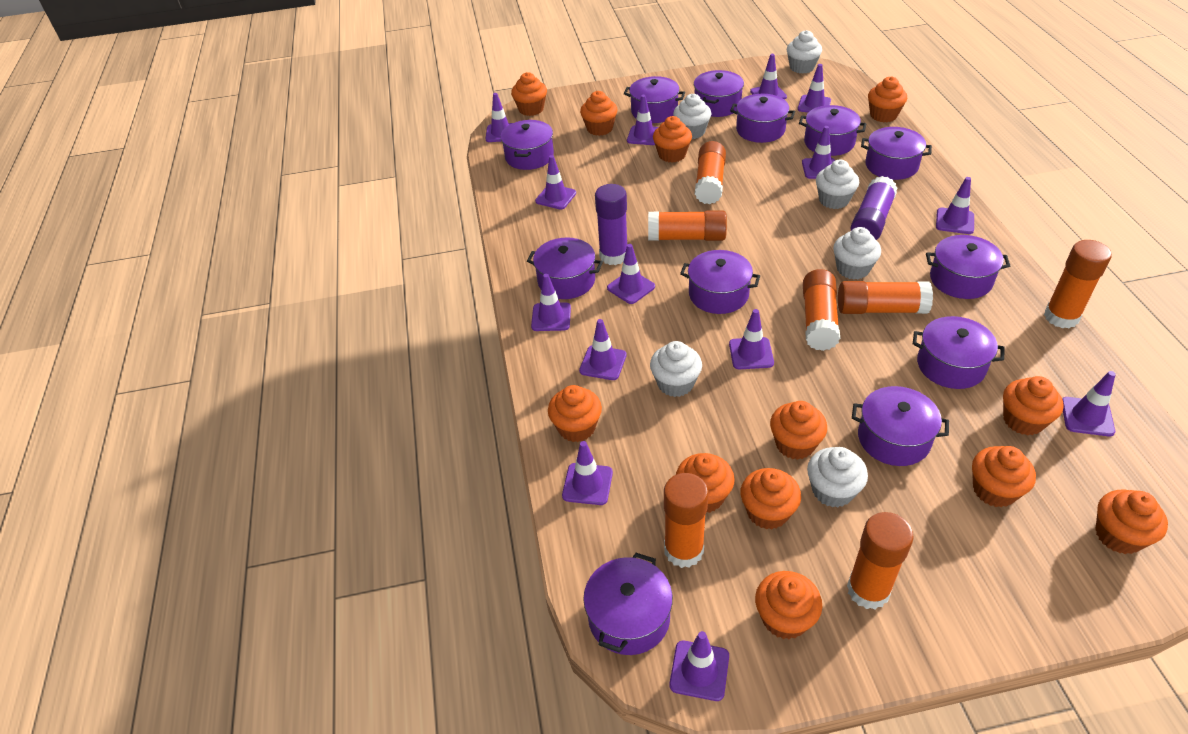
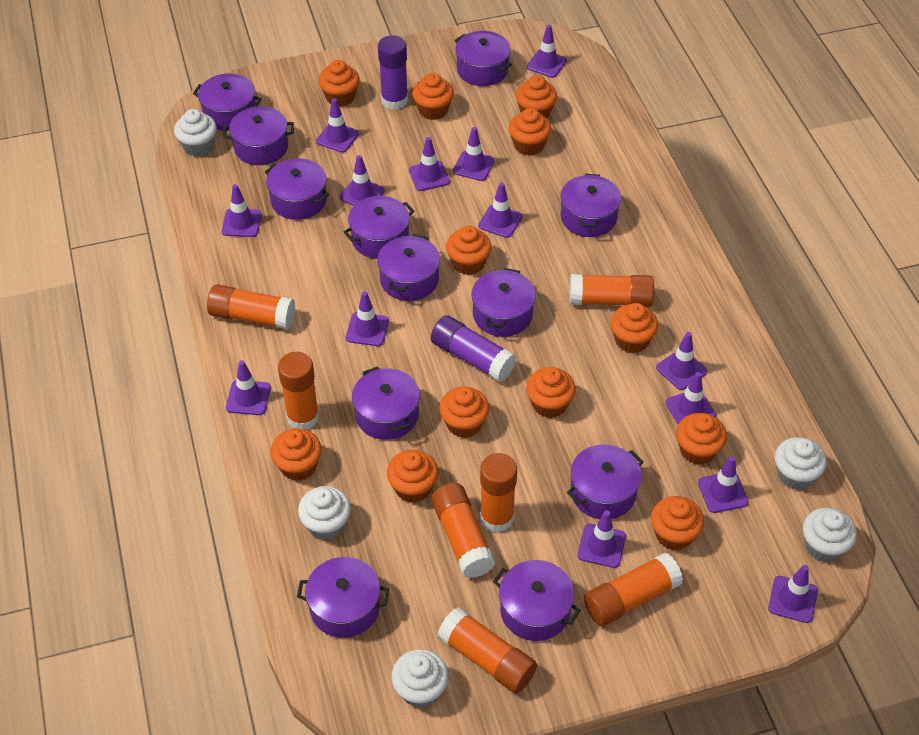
white cupcake: 6 -> 5

